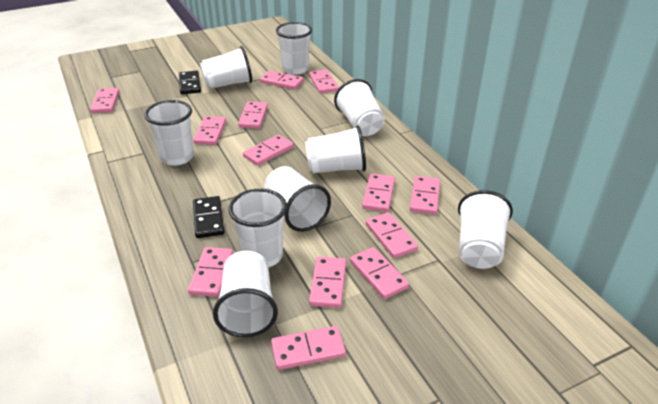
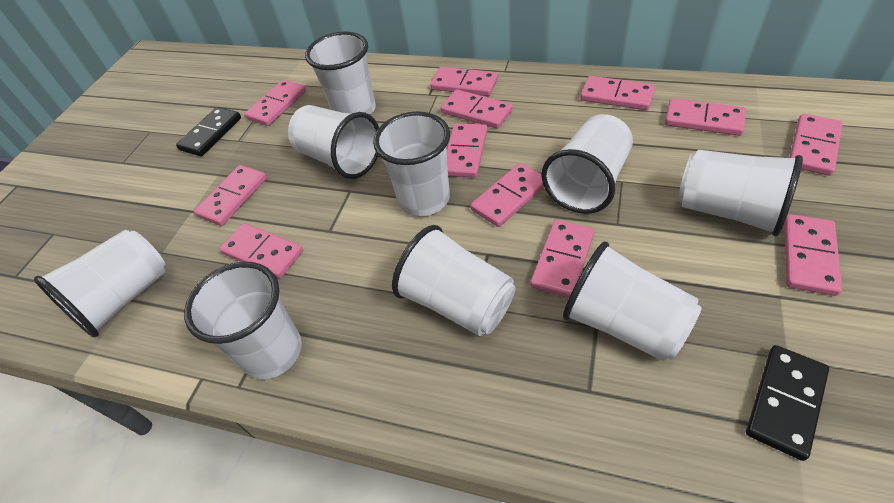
pink domino: 13 -> 12

